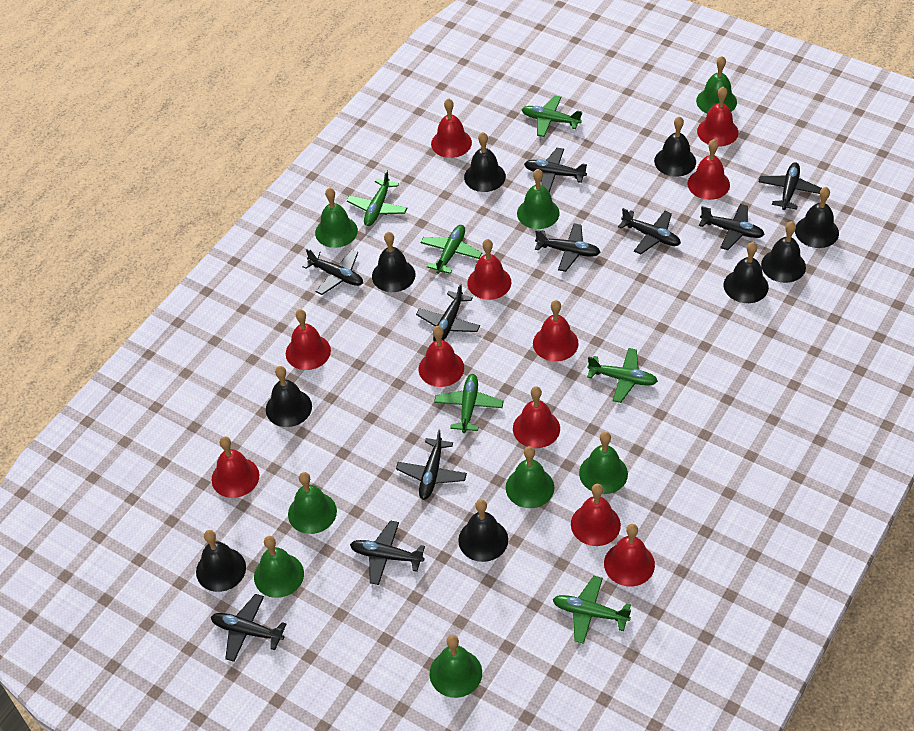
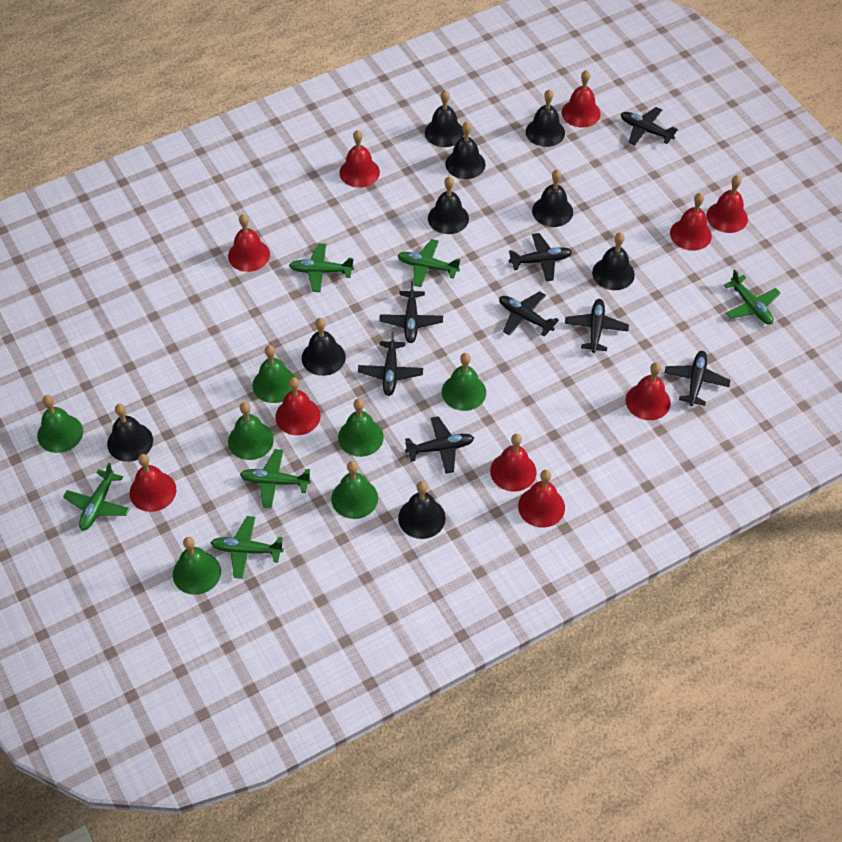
black plane: 10 -> 8
green bell: 8 -> 7
red bell: 11 -> 10

